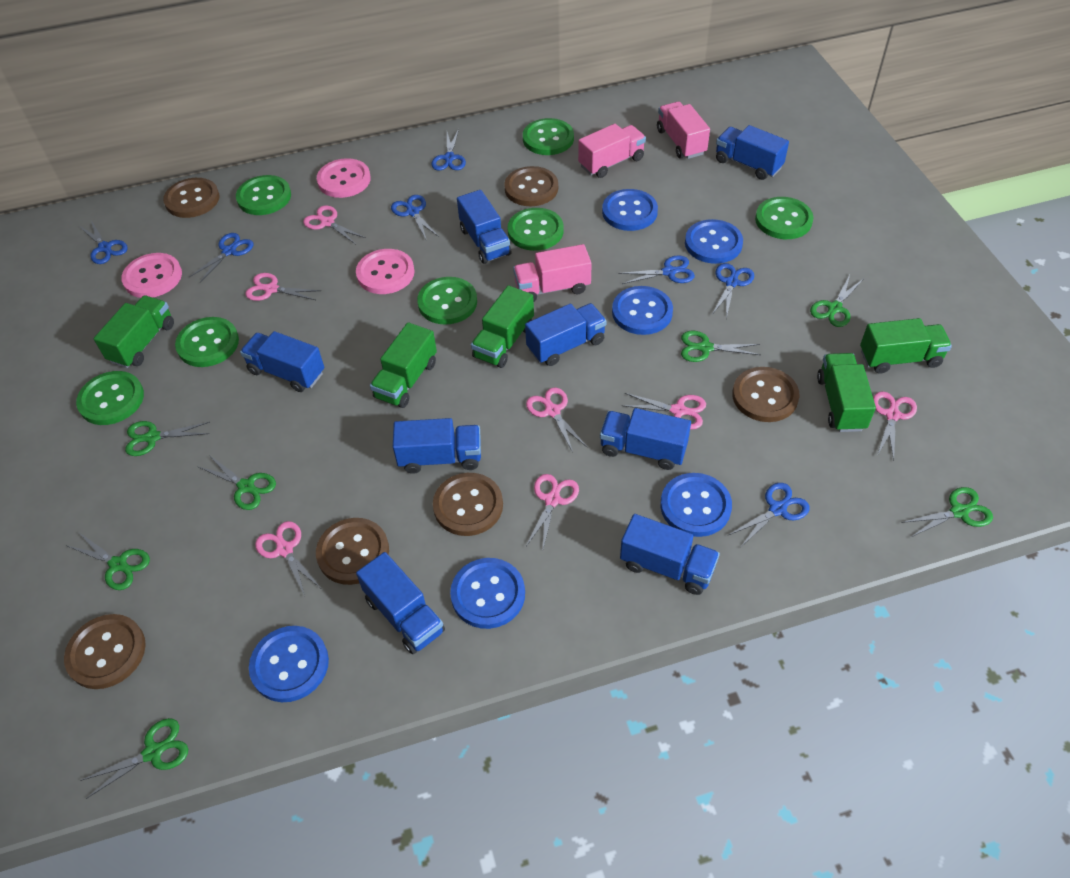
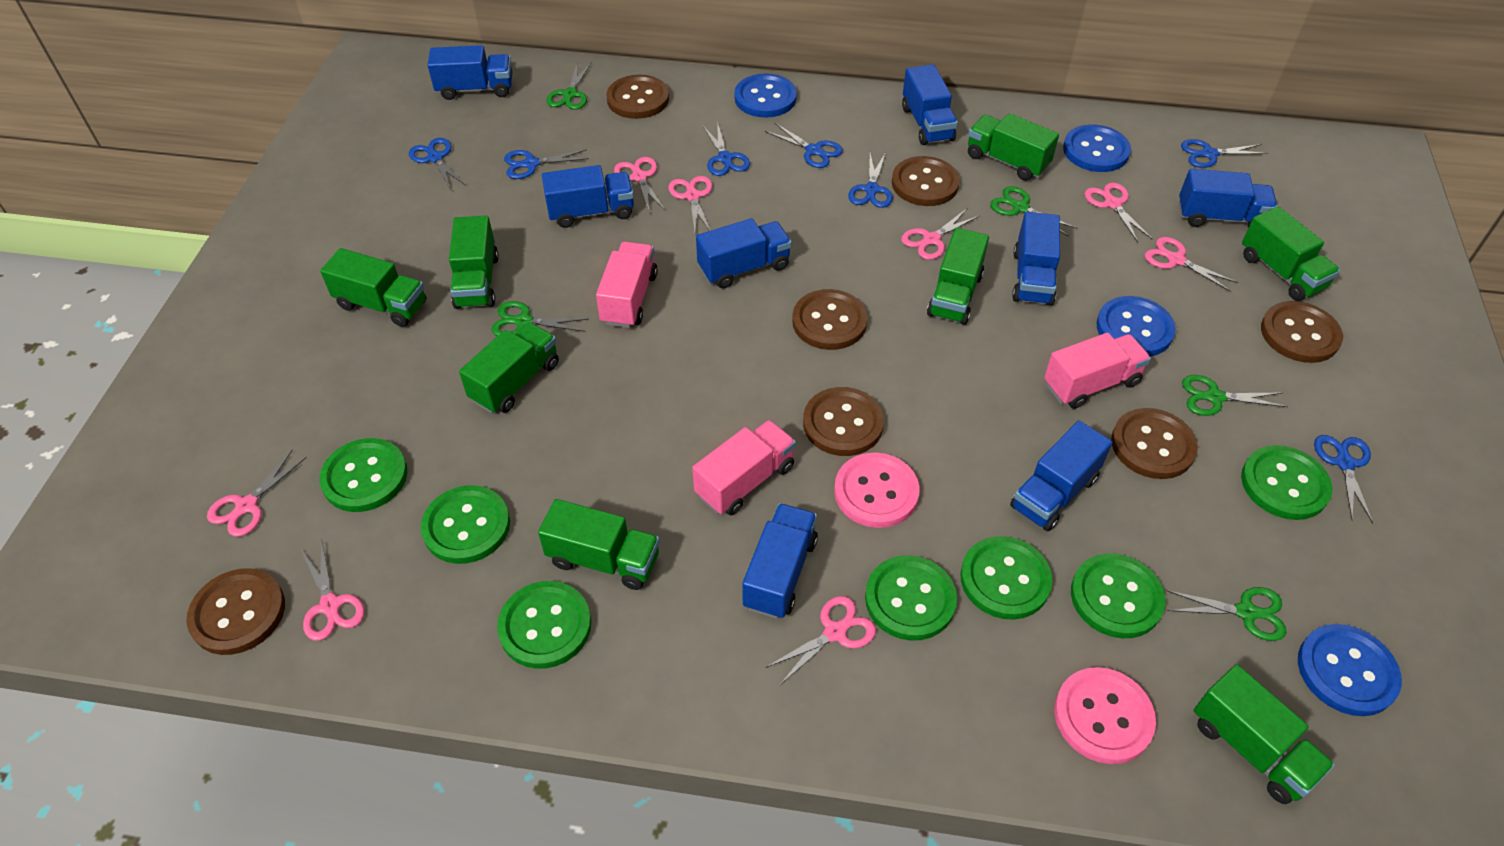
blue button: 6 -> 4
brown button: 6 -> 7
green scissors: 7 -> 5
green truck: 5 -> 8
pink button: 3 -> 2
pink scissors: 7 -> 8

